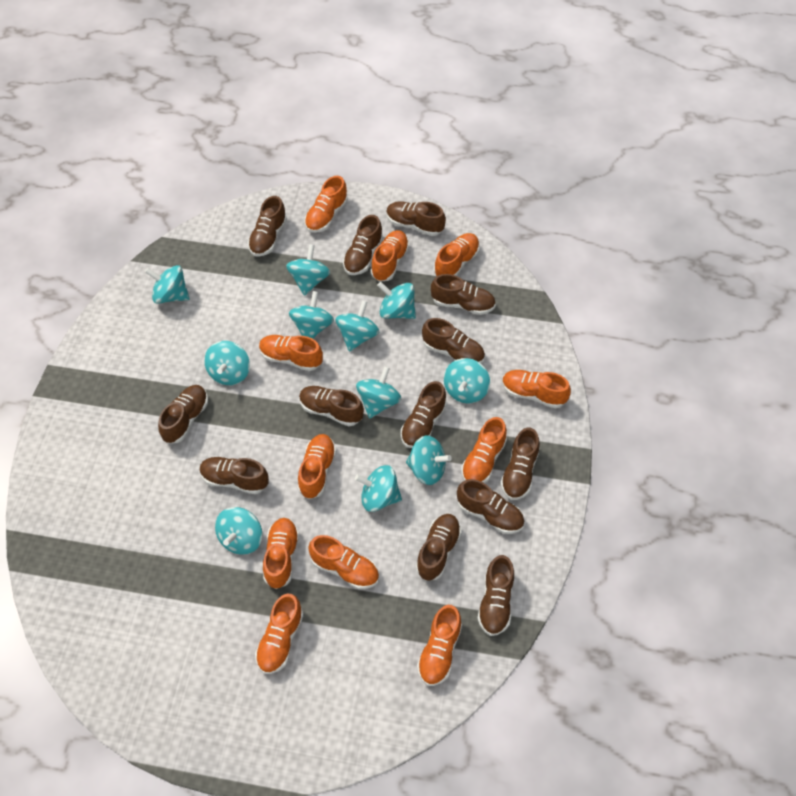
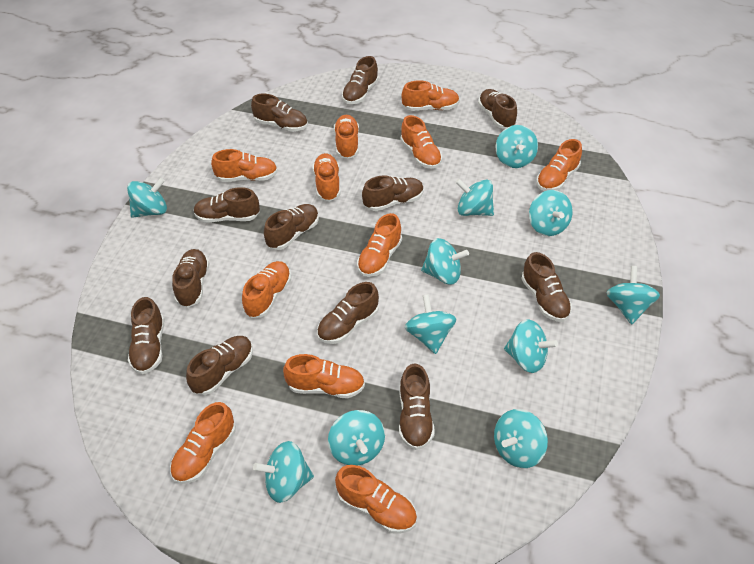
brown shoe: 13 -> 12

